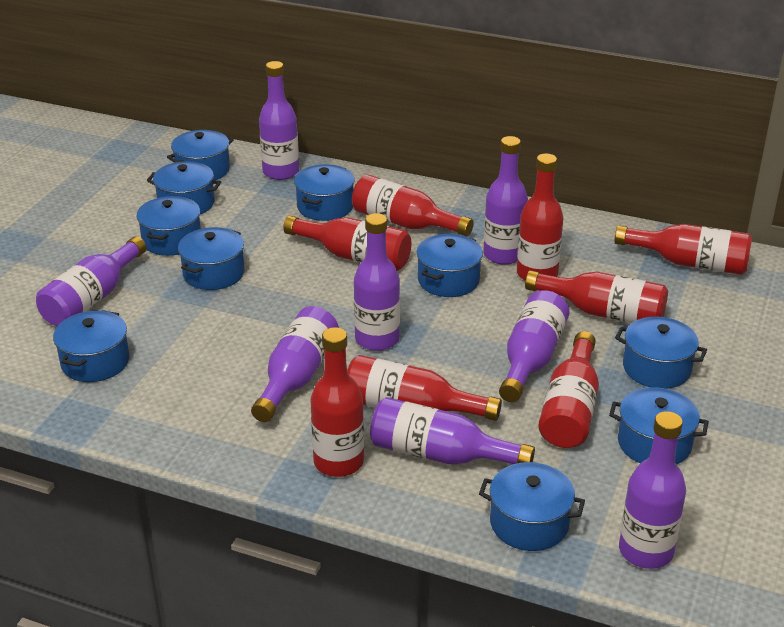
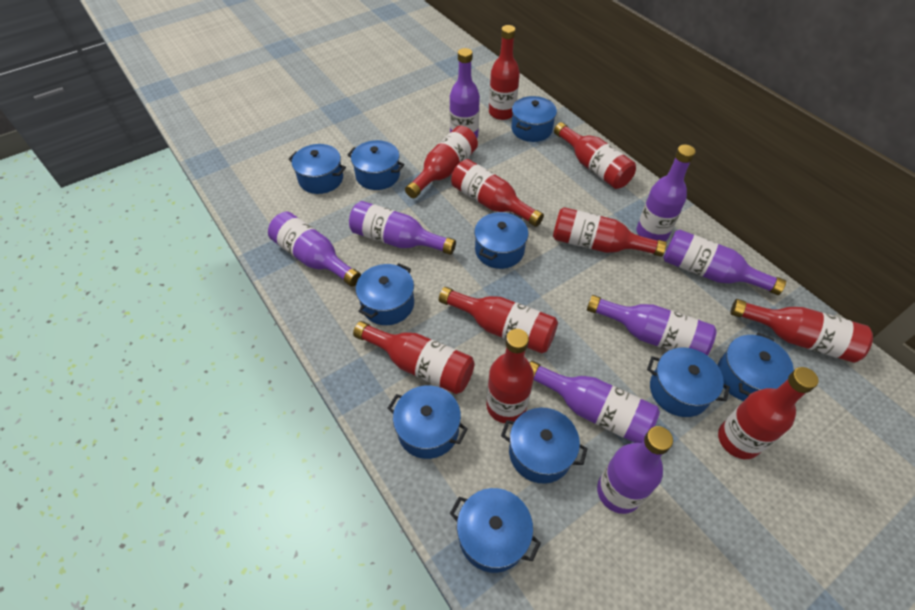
red bottle: 8 -> 10

